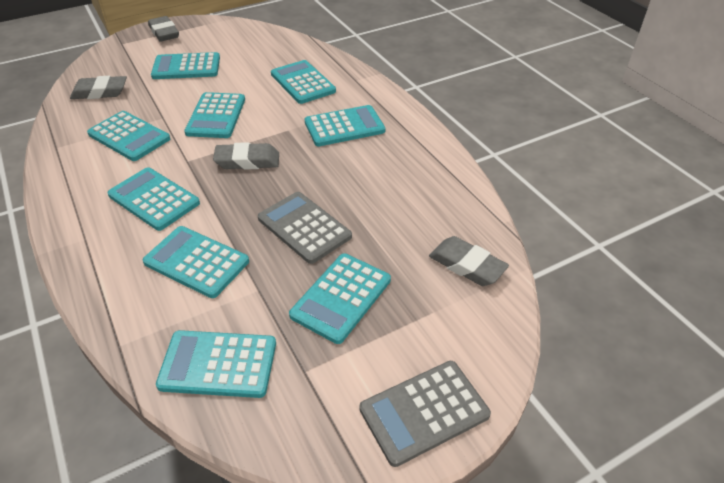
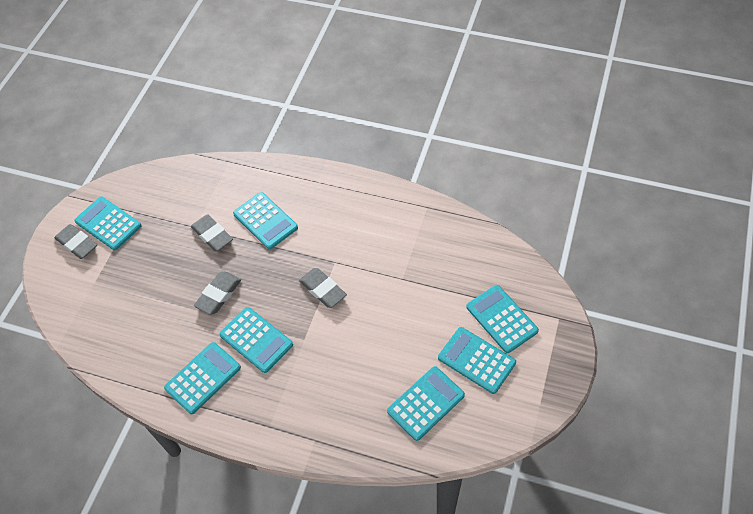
grey calculator: 2 -> 0
turquoise calculator: 9 -> 7

